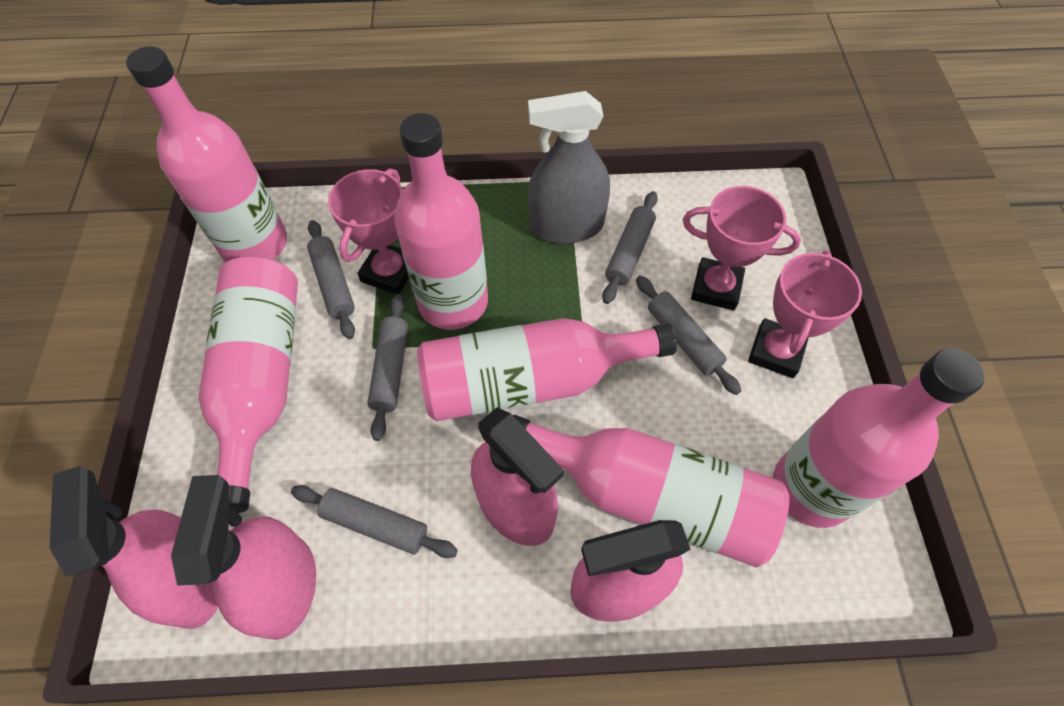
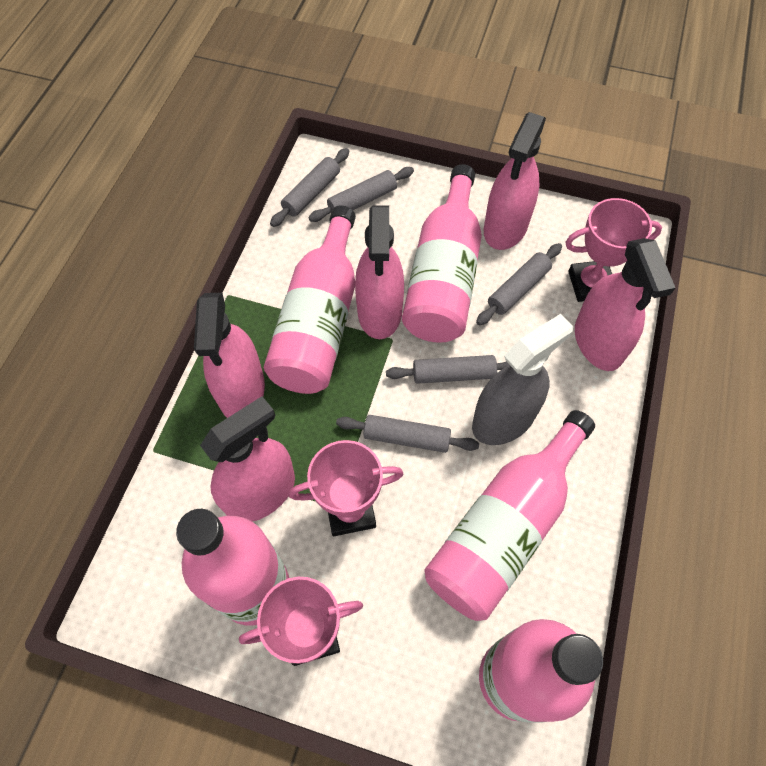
pink bottle: 6 -> 5
pink spray bottle: 4 -> 5

